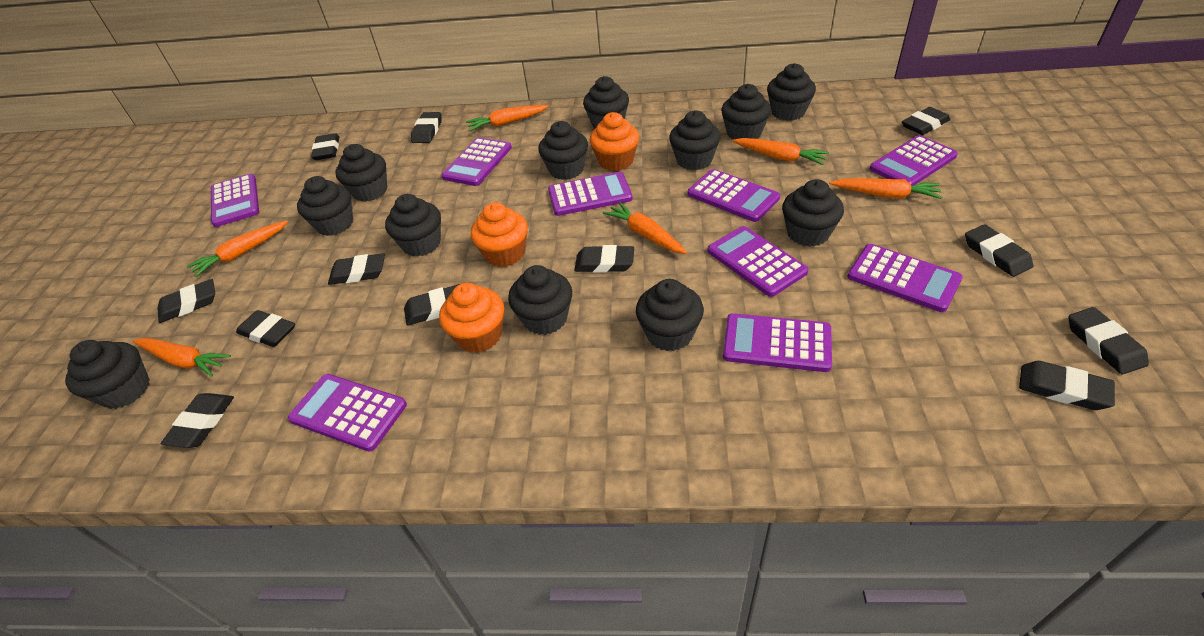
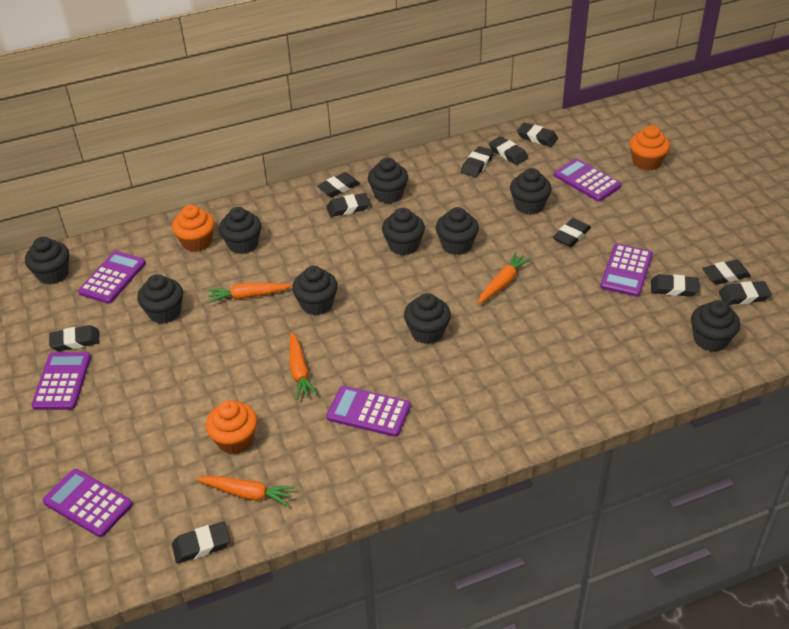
black cupcake: 12 -> 10
black eraser: 12 -> 11
orange carrot: 6 -> 4
purple calculator: 9 -> 6

